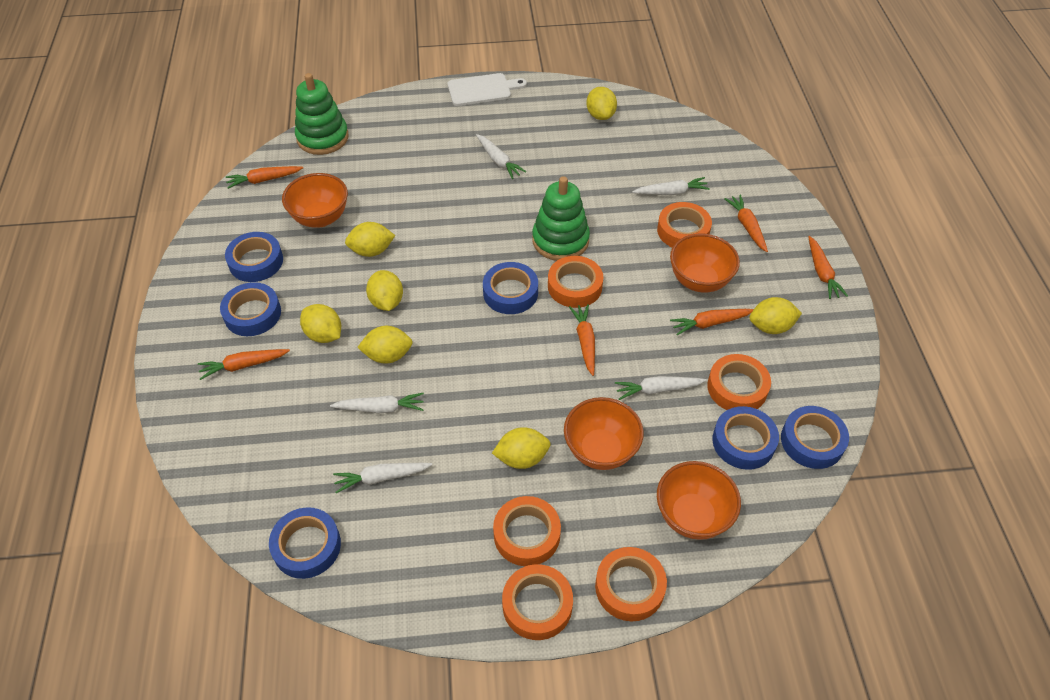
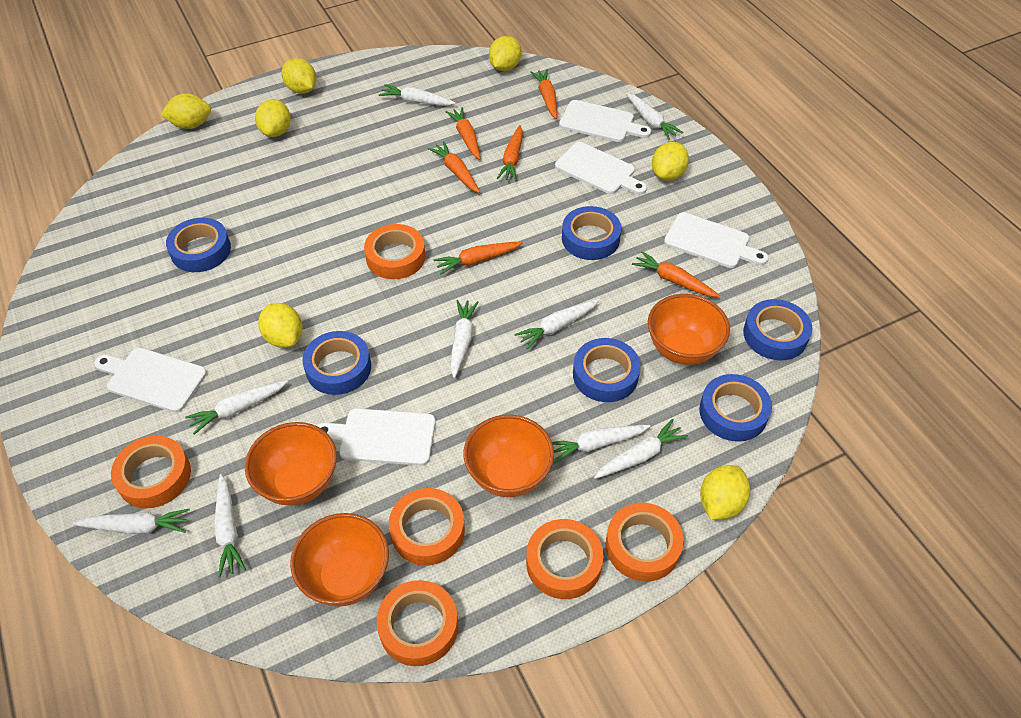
green stacking toy: 2 -> 0
white carrot: 5 -> 9
white cutting board: 1 -> 5

